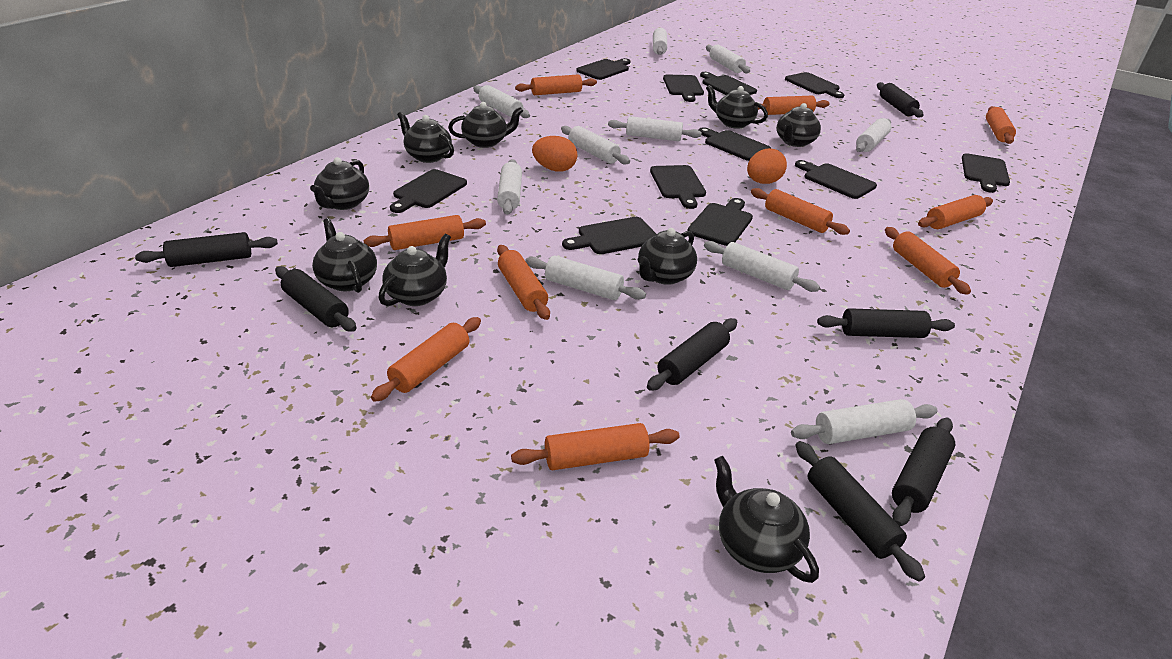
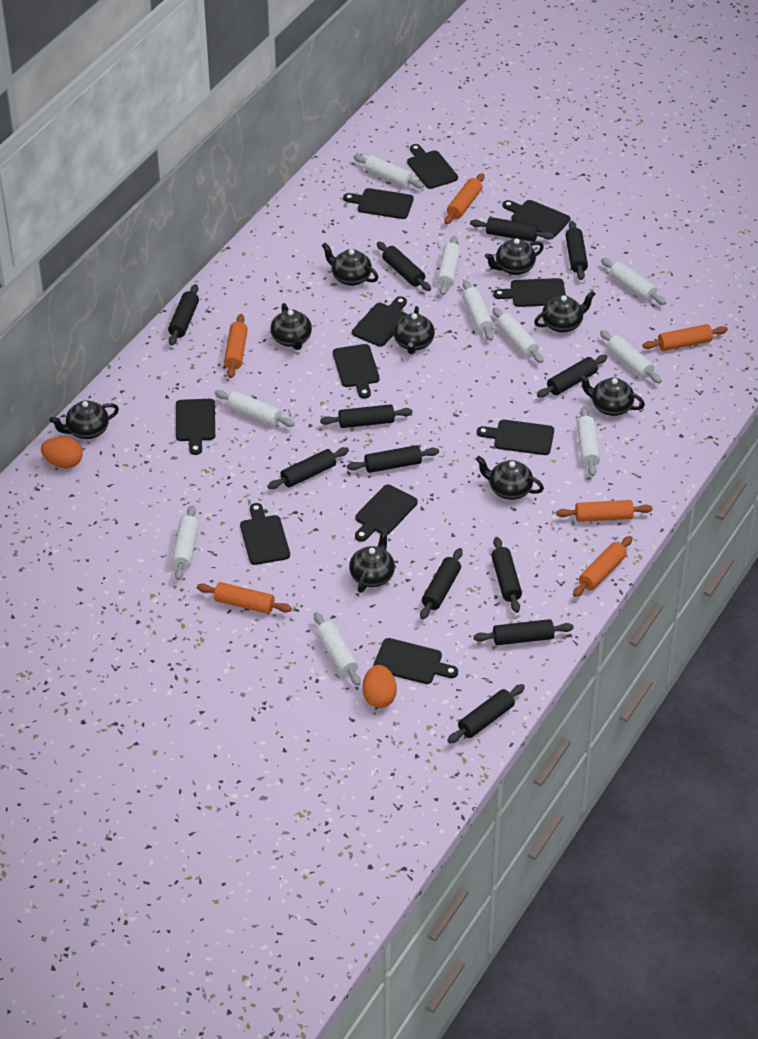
black rolling pin: 7 -> 12
orange rolling pin: 10 -> 6

